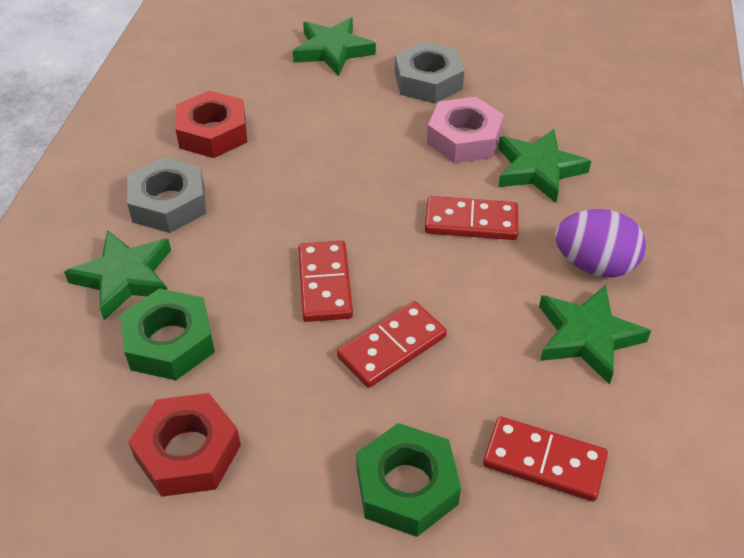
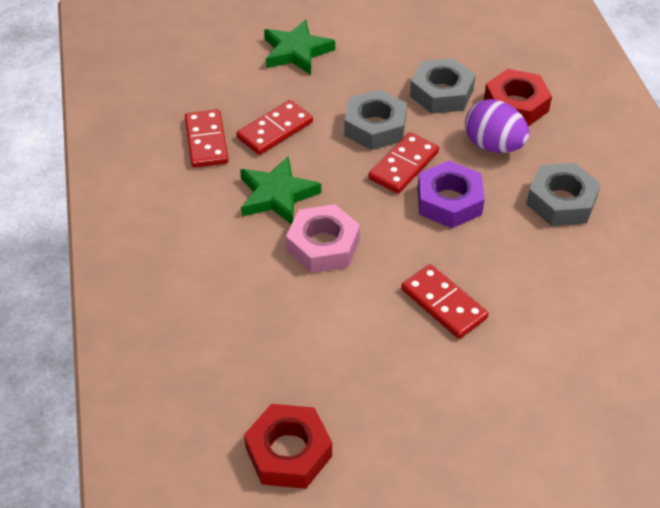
green nut: 2 -> 0
green star: 4 -> 2
grey nut: 2 -> 3
purple nut: 0 -> 1

